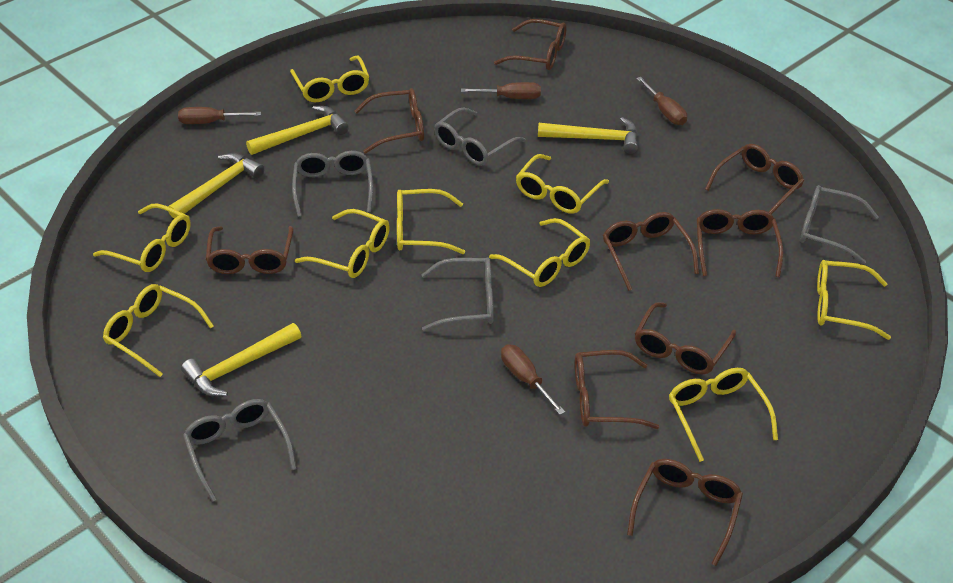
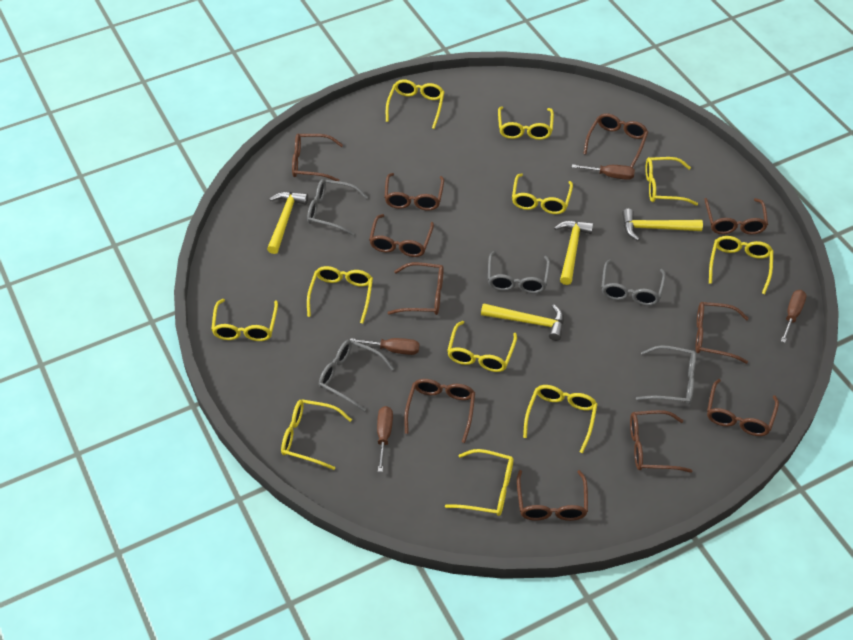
brown glasses: 9 -> 11
yellow glasses: 9 -> 11

